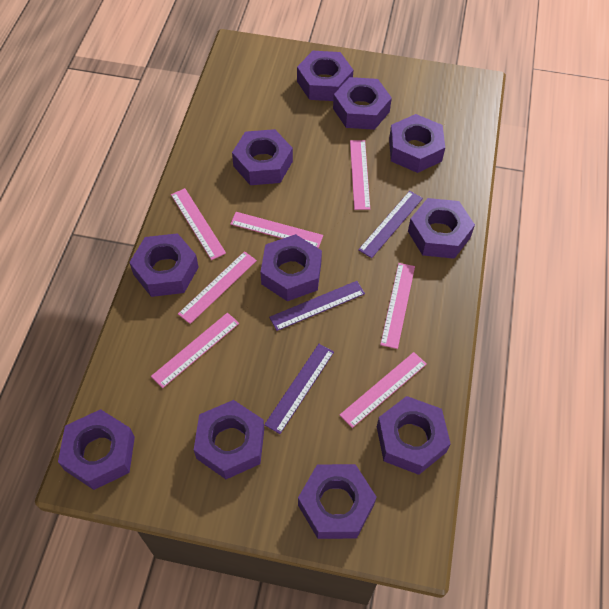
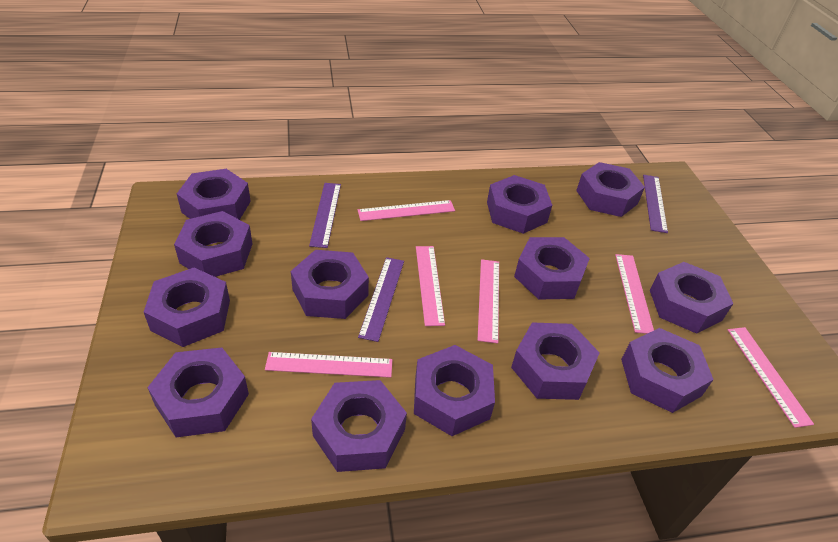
pink ruler: 7 -> 6
purple nut: 11 -> 13

